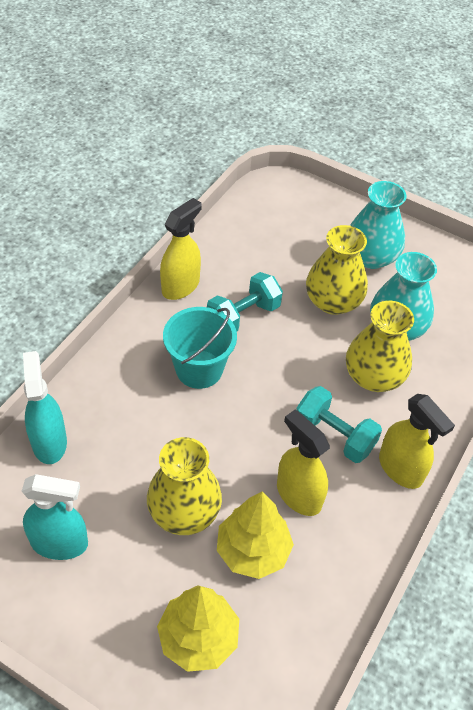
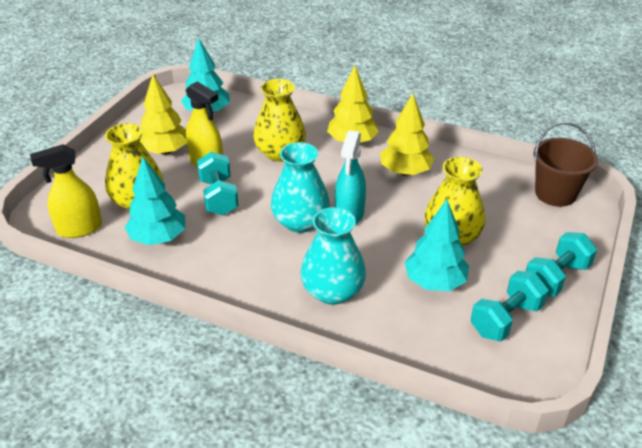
brown bucket: 0 -> 1
turquoise bucket: 1 -> 0
turquoise dumbbell: 2 -> 3
turquoise spray bottle: 2 -> 1
turquoise tree: 0 -> 3
yellow spray bottle: 3 -> 2
yellow tree: 2 -> 3

